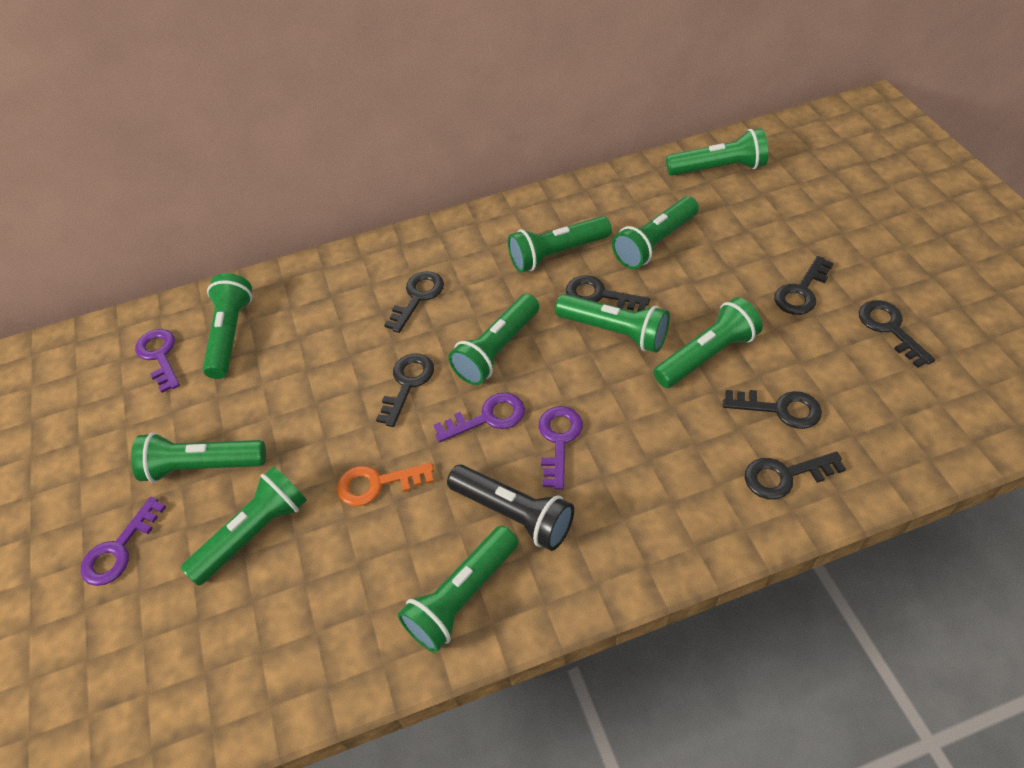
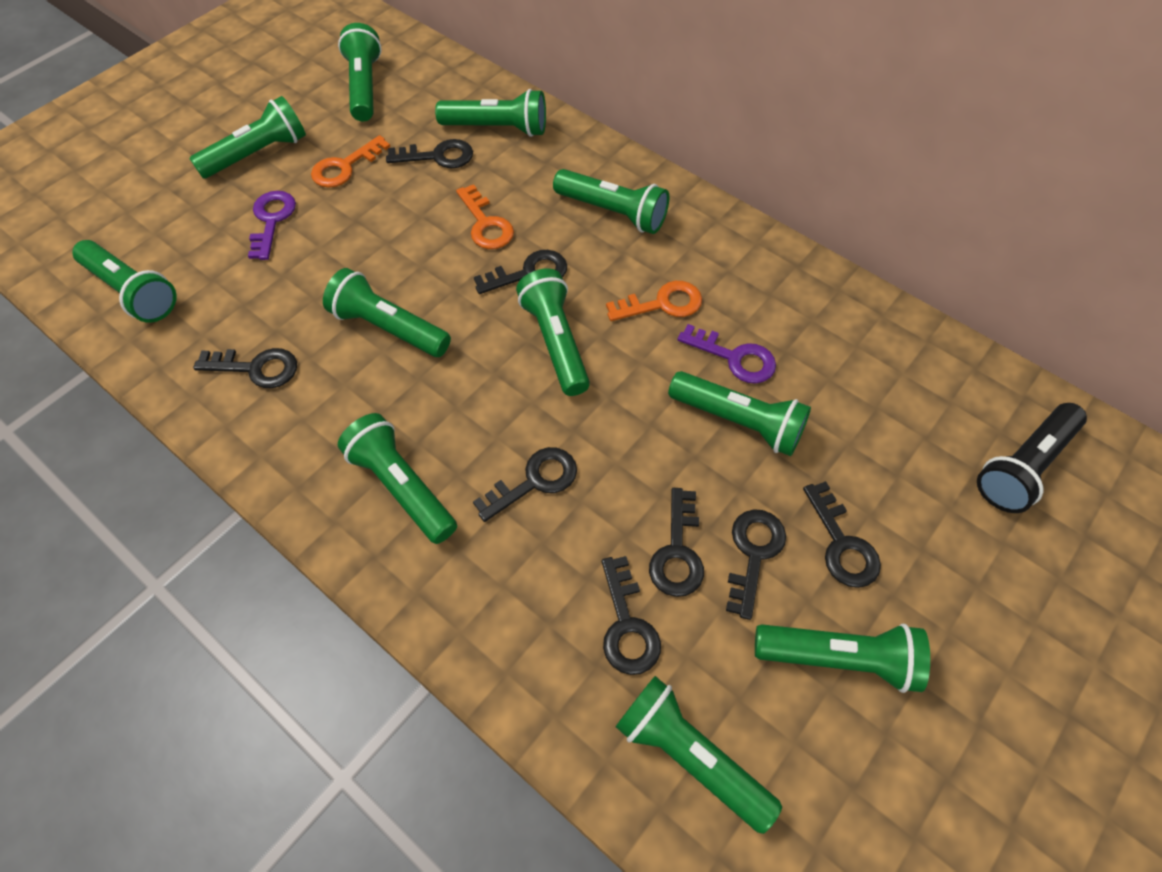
black key: 7 -> 8
green flashlight: 10 -> 11
orange key: 1 -> 3
purple key: 4 -> 2

